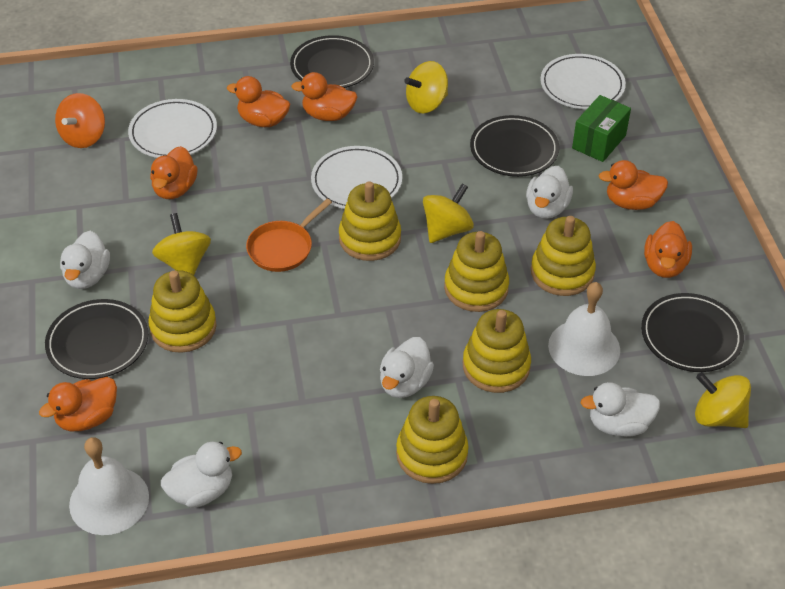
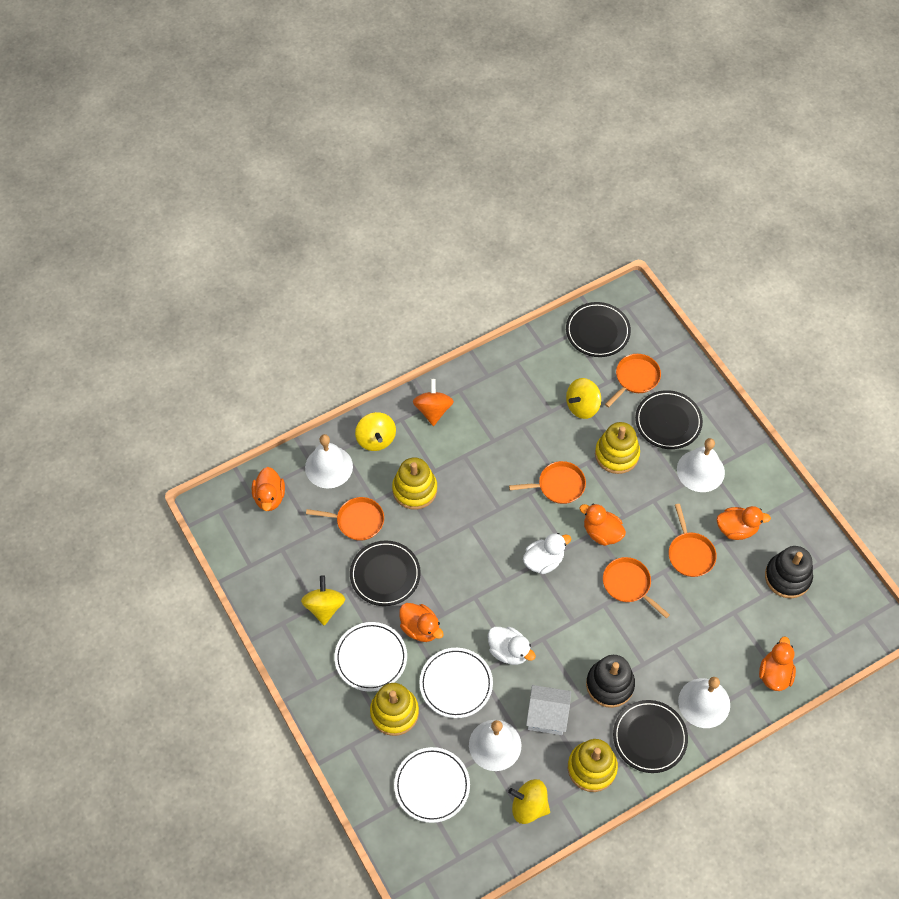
black stacking toy: 0 -> 2
green box: 1 -> 0
orange duck: 6 -> 5
orange pan: 1 -> 5
white bell: 2 -> 4
white duck: 5 -> 2
white house: 0 -> 1
yellow stacking toy: 6 -> 4

